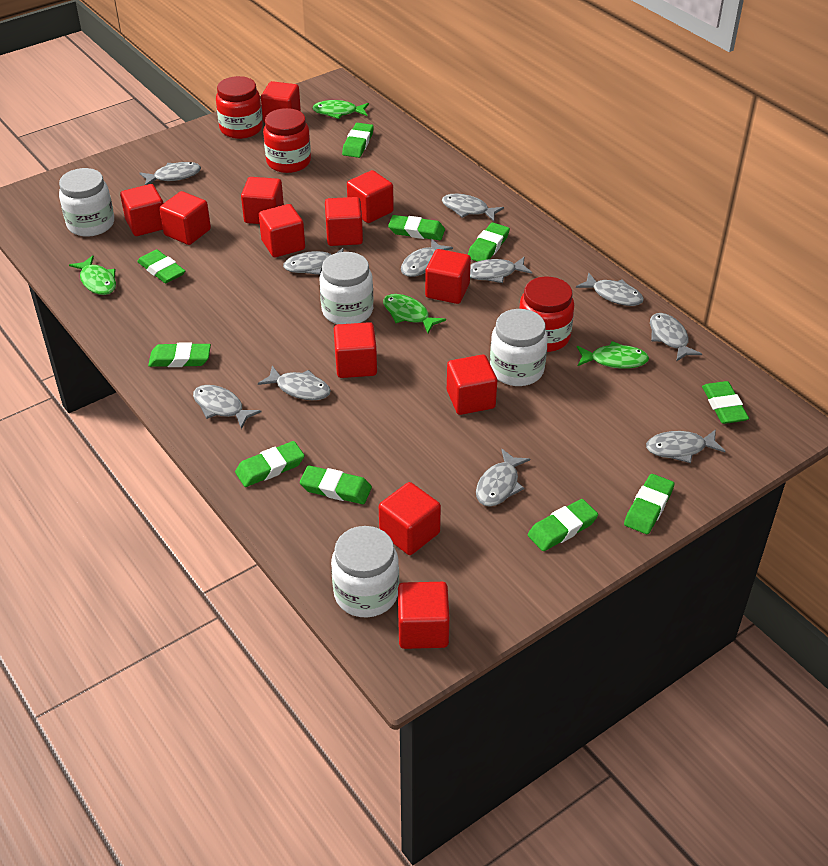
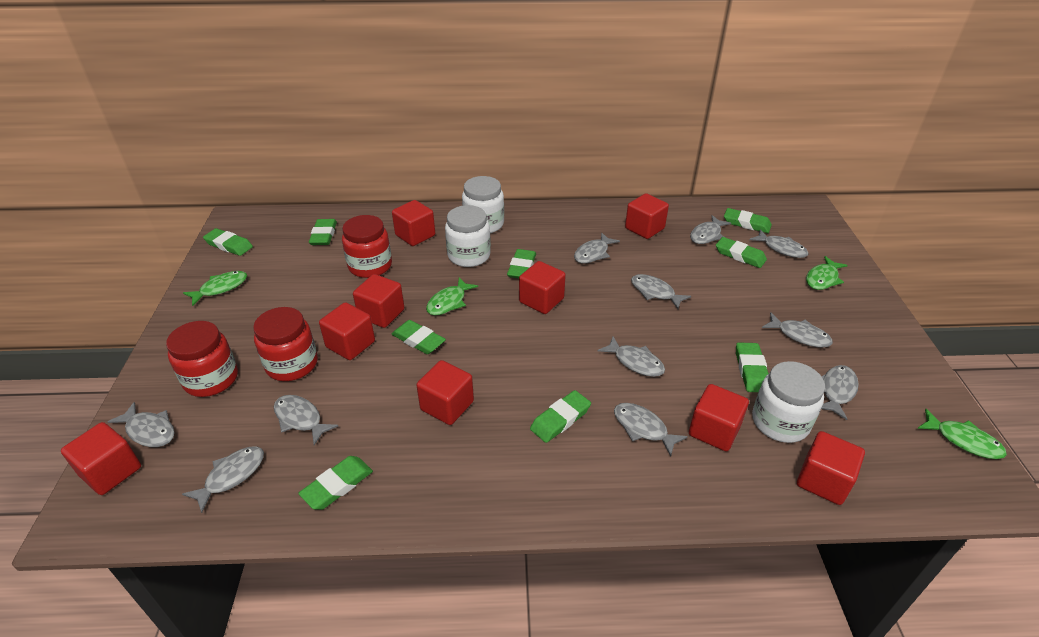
green eraser: 10 -> 9
red cube: 12 -> 9
white jar: 4 -> 3

